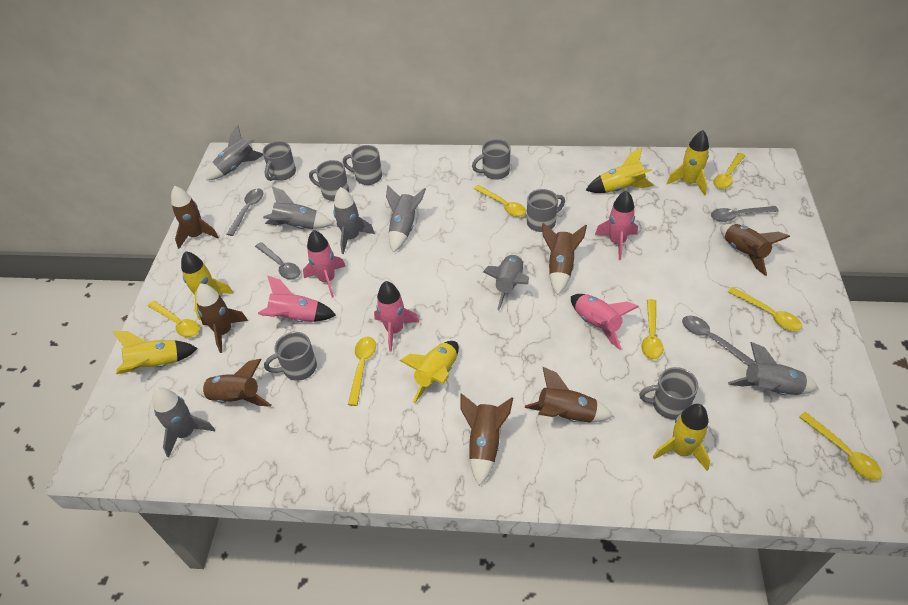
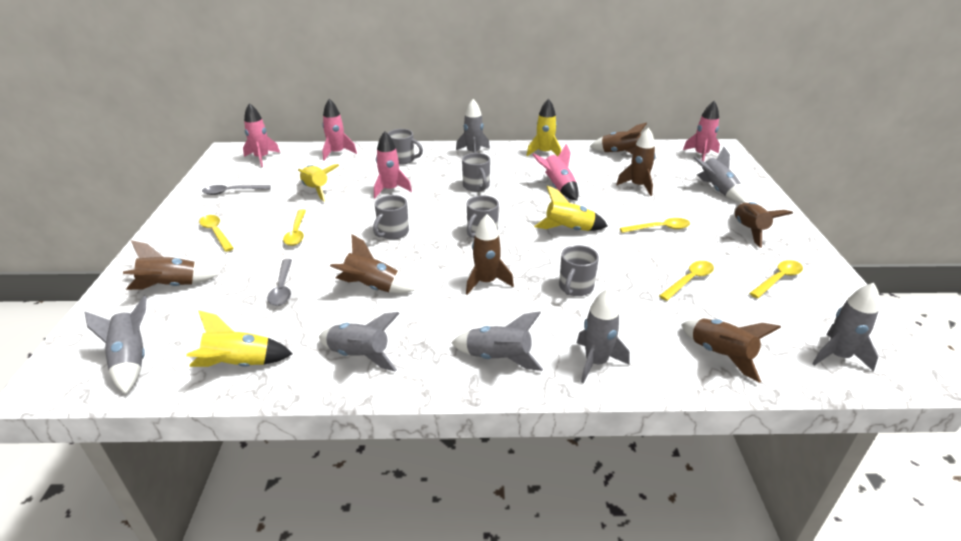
grey mug: 7 -> 5
grey spoon: 4 -> 2
yellow rocket: 6 -> 4
yellow spoon: 7 -> 5

